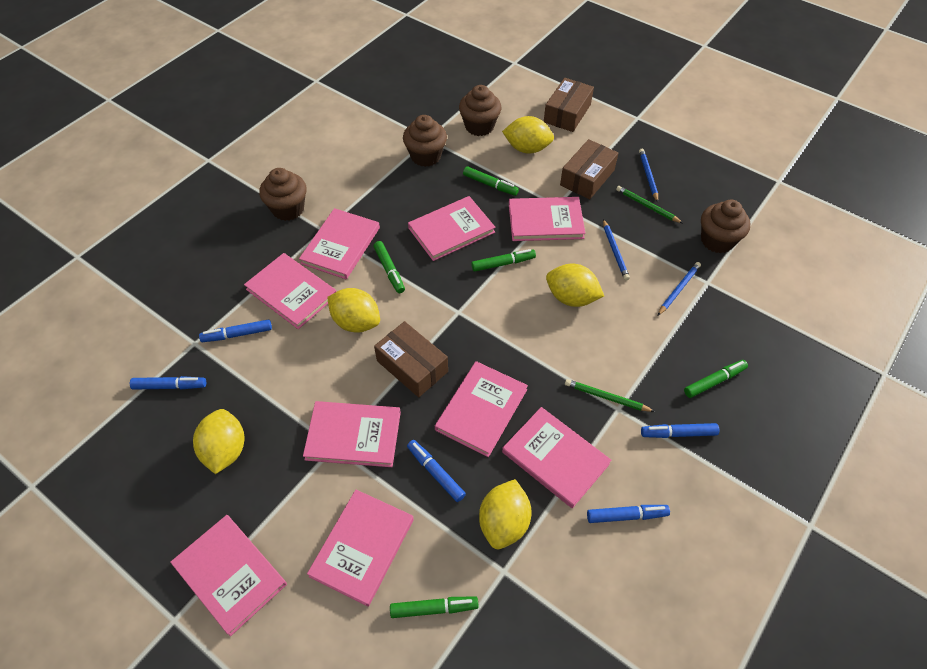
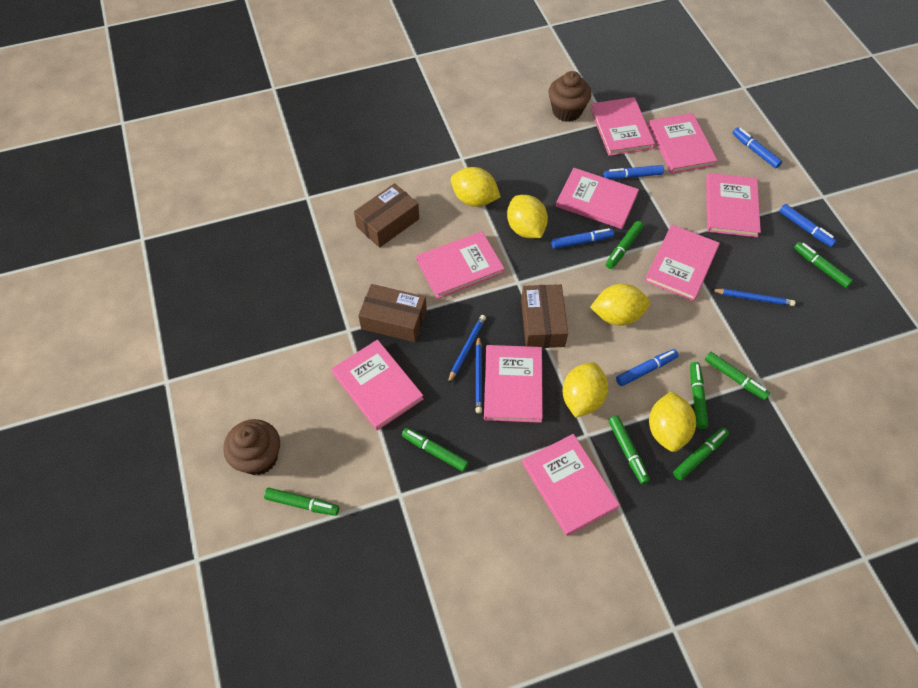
brown cupcake: 4 -> 2
green marker: 5 -> 8
green pencil: 2 -> 0

